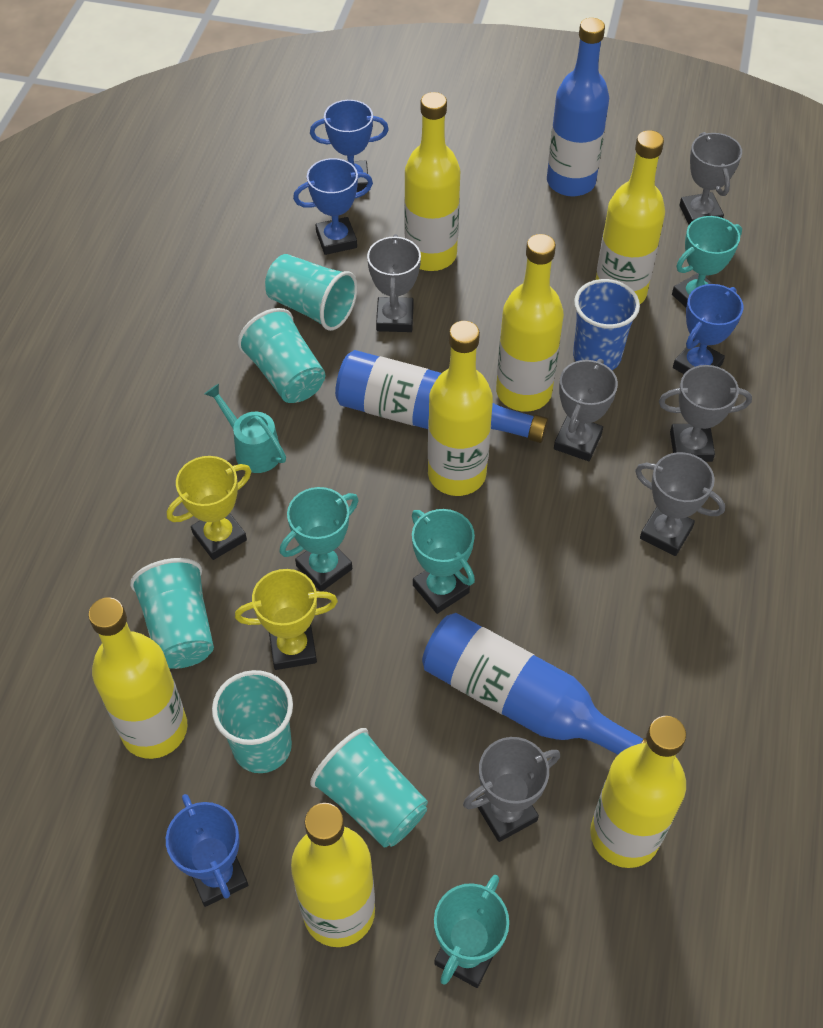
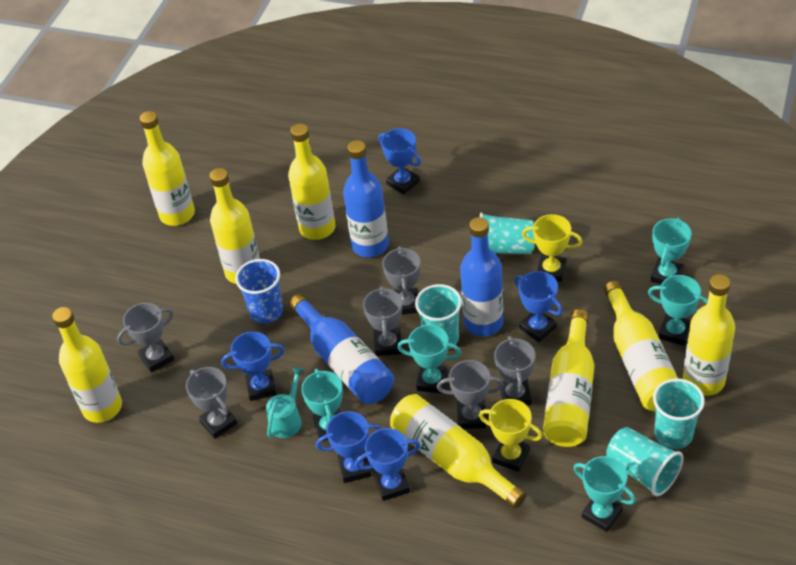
blue trophy: 4 -> 5
turquoise cup: 5 -> 4
turquoise trophy: 4 -> 5
yellow bottle: 7 -> 8

